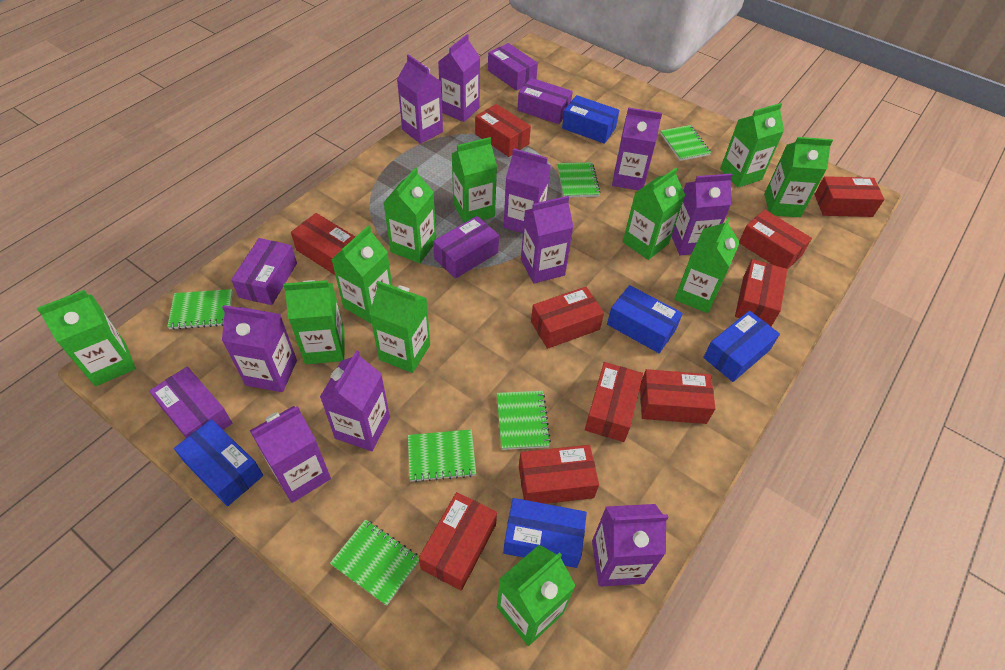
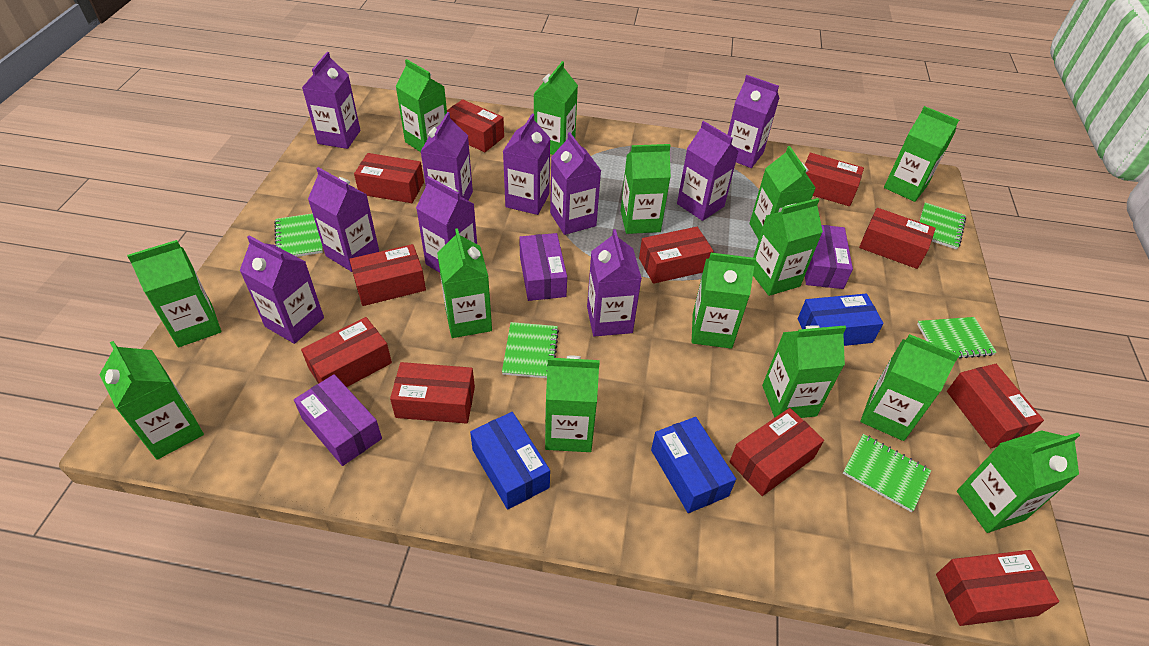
blue box: 5 -> 3
green carton: 11 -> 14
green notebook: 6 -> 5
purple box: 5 -> 3
red box: 10 -> 11

